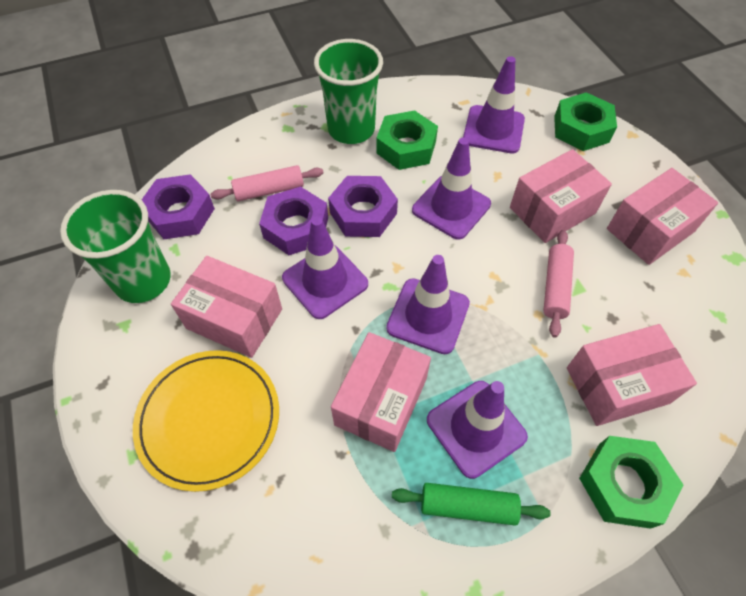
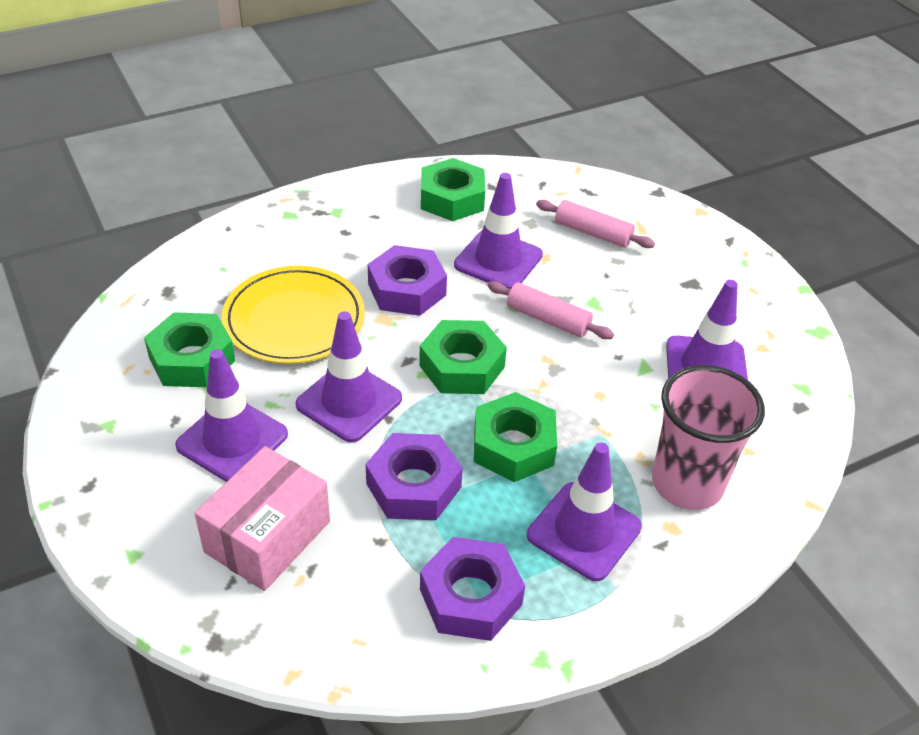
green cup: 2 -> 0
green nut: 3 -> 4
green rolling pin: 1 -> 0
pink box: 5 -> 1
pink cup: 0 -> 1

